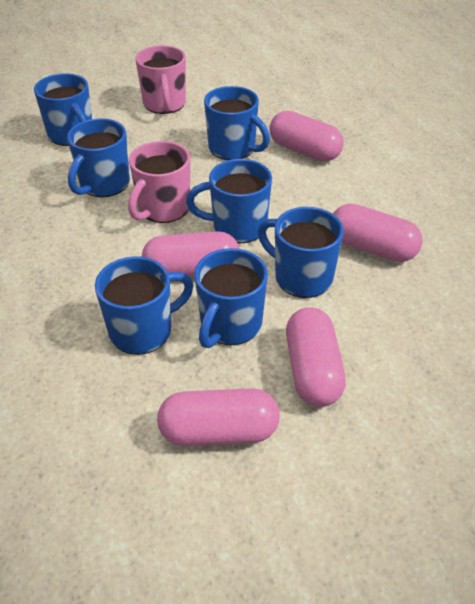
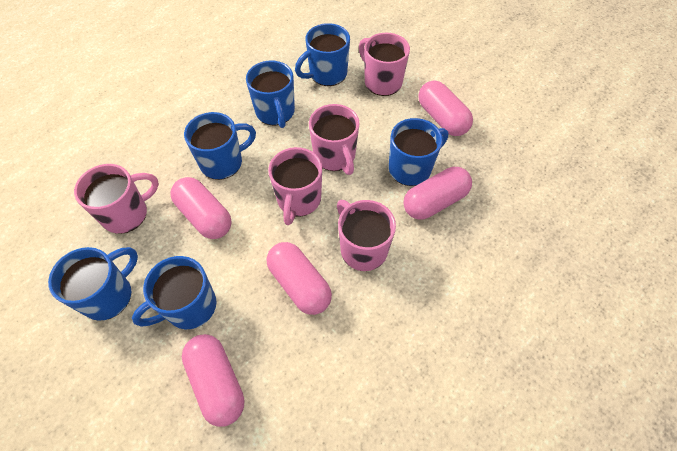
blue mug: 7 -> 6
pink mug: 2 -> 5

